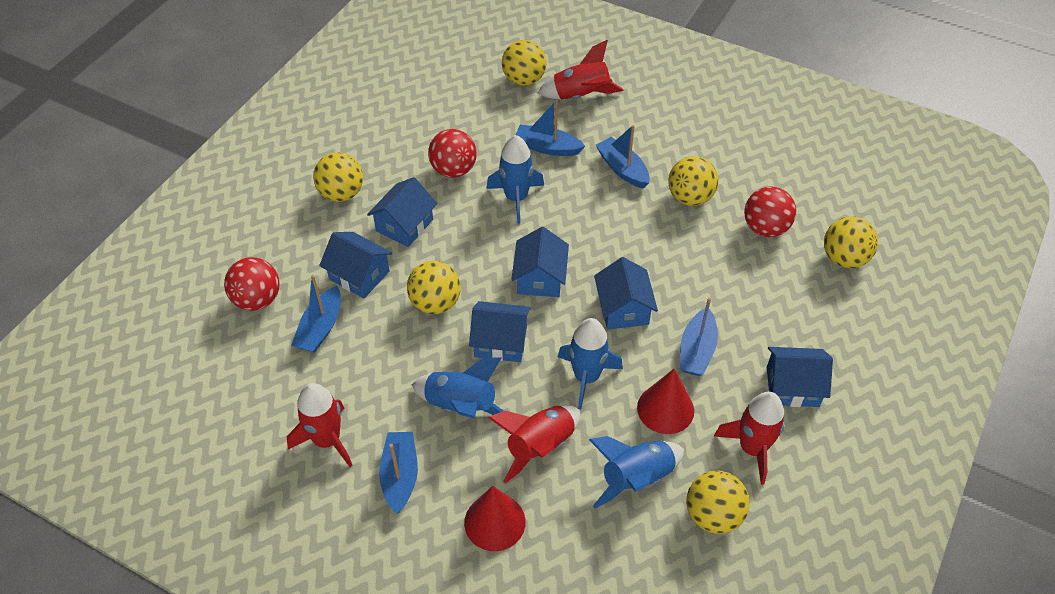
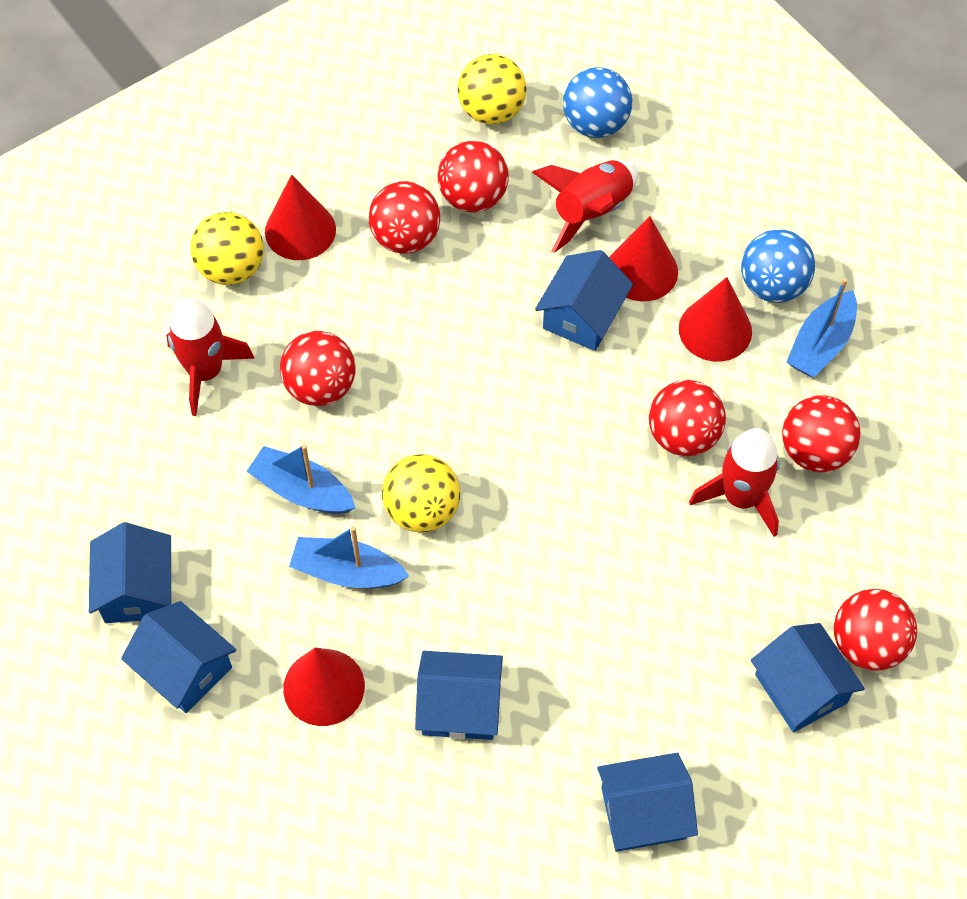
blue ball: 0 -> 2
blue boat: 5 -> 3
blue rocket: 4 -> 0
red ball: 3 -> 6
red cone: 2 -> 4
red rocket: 4 -> 3
yellow ball: 6 -> 3

